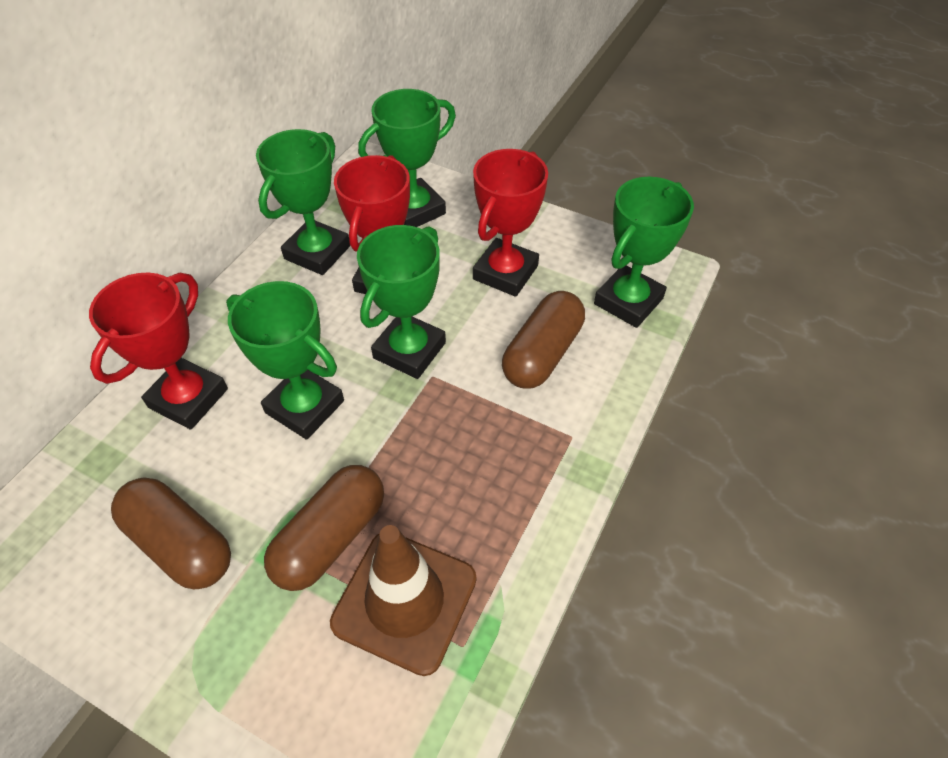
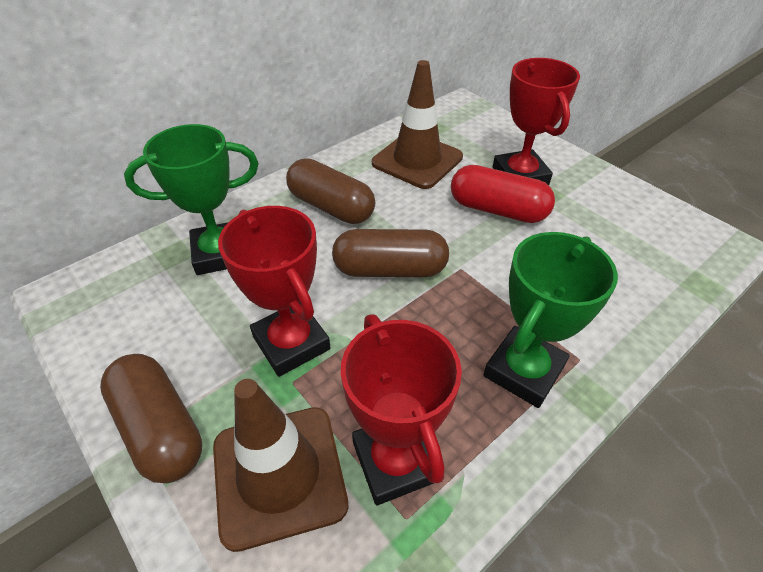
brown traffic cone: 1 -> 2
green trophy: 5 -> 2
red capsule: 0 -> 1

